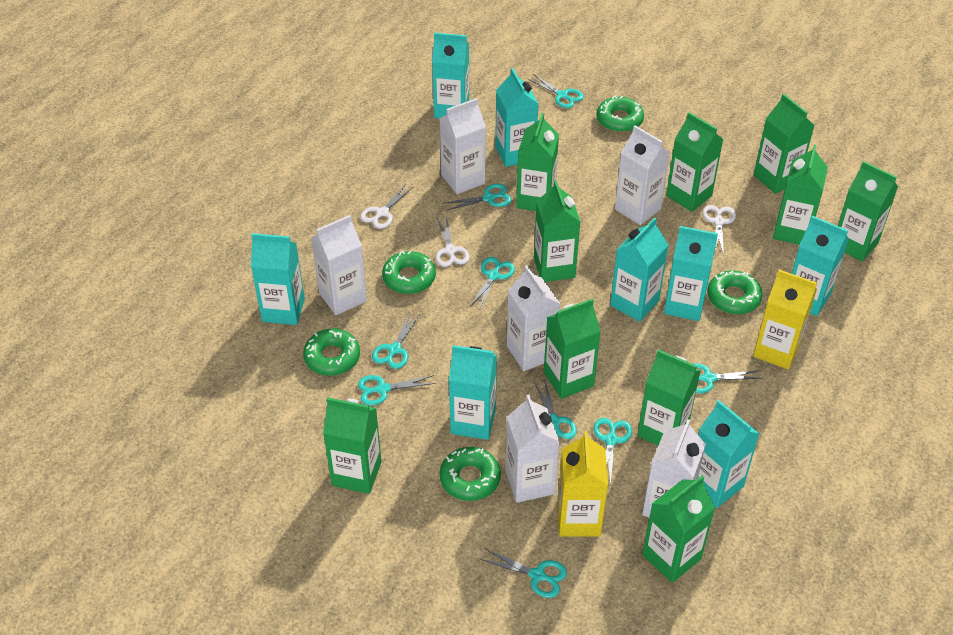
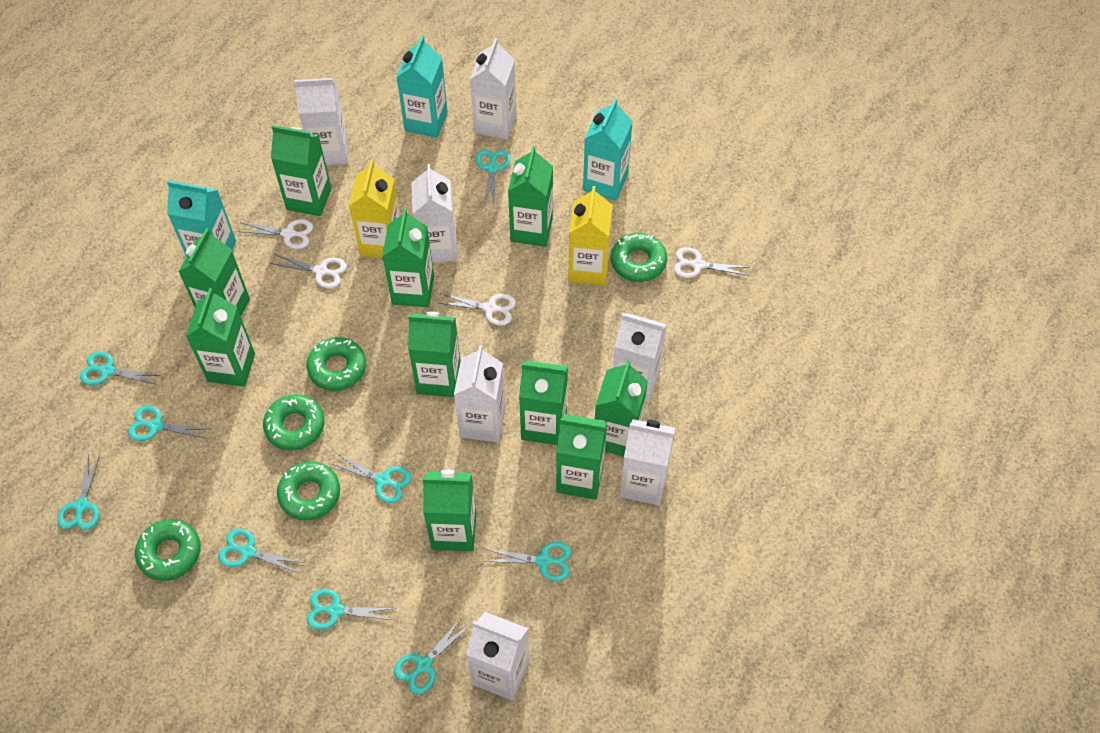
turquoise carton: 8 -> 3
white carton: 6 -> 7
white scissors: 3 -> 4

